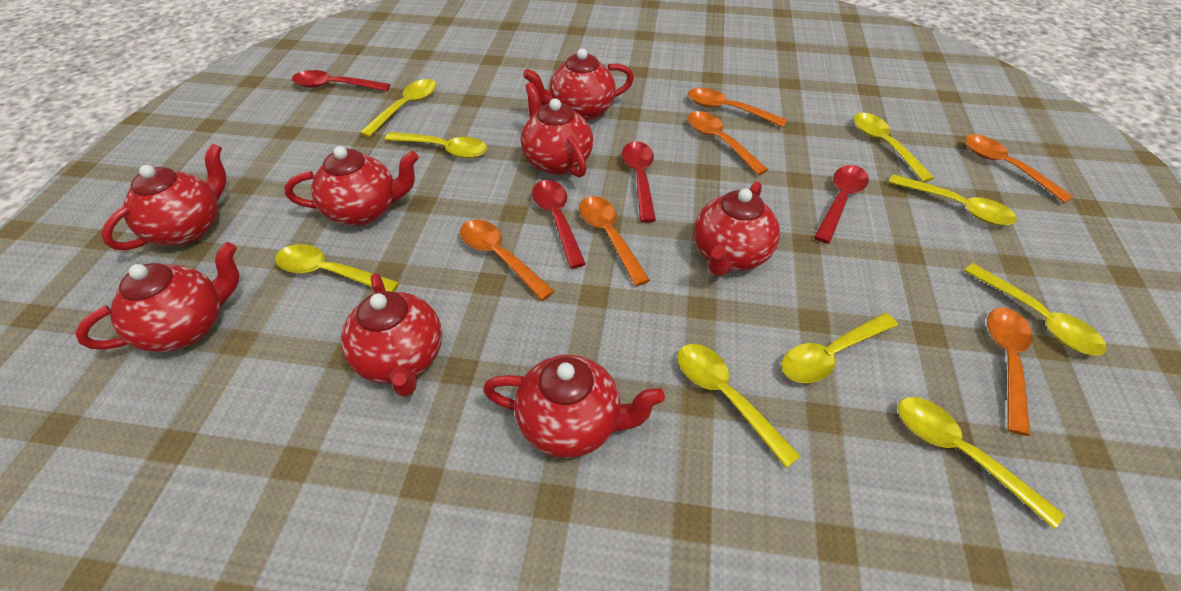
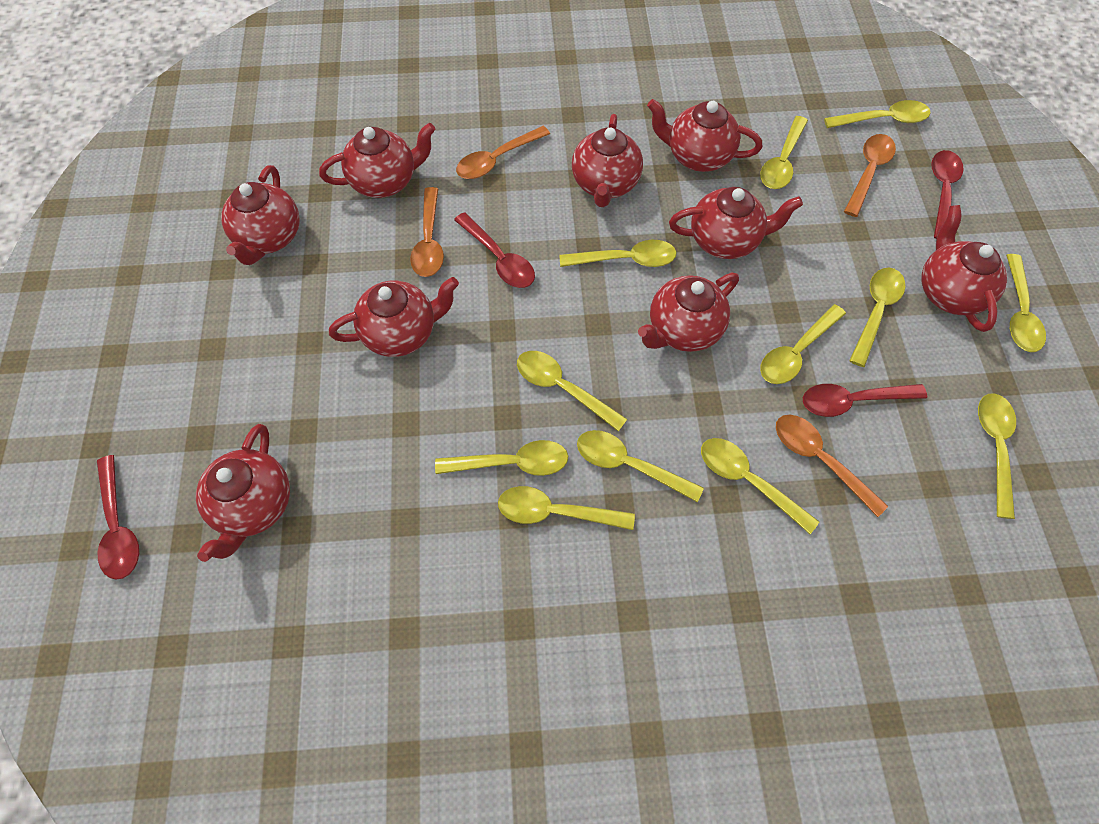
orange spoon: 6 -> 4
red teapot: 8 -> 9
yellow spoon: 9 -> 12

